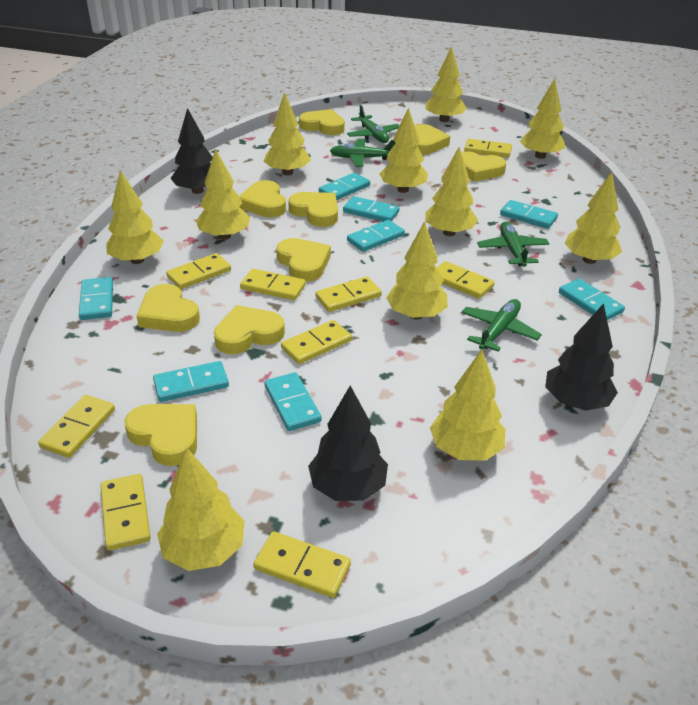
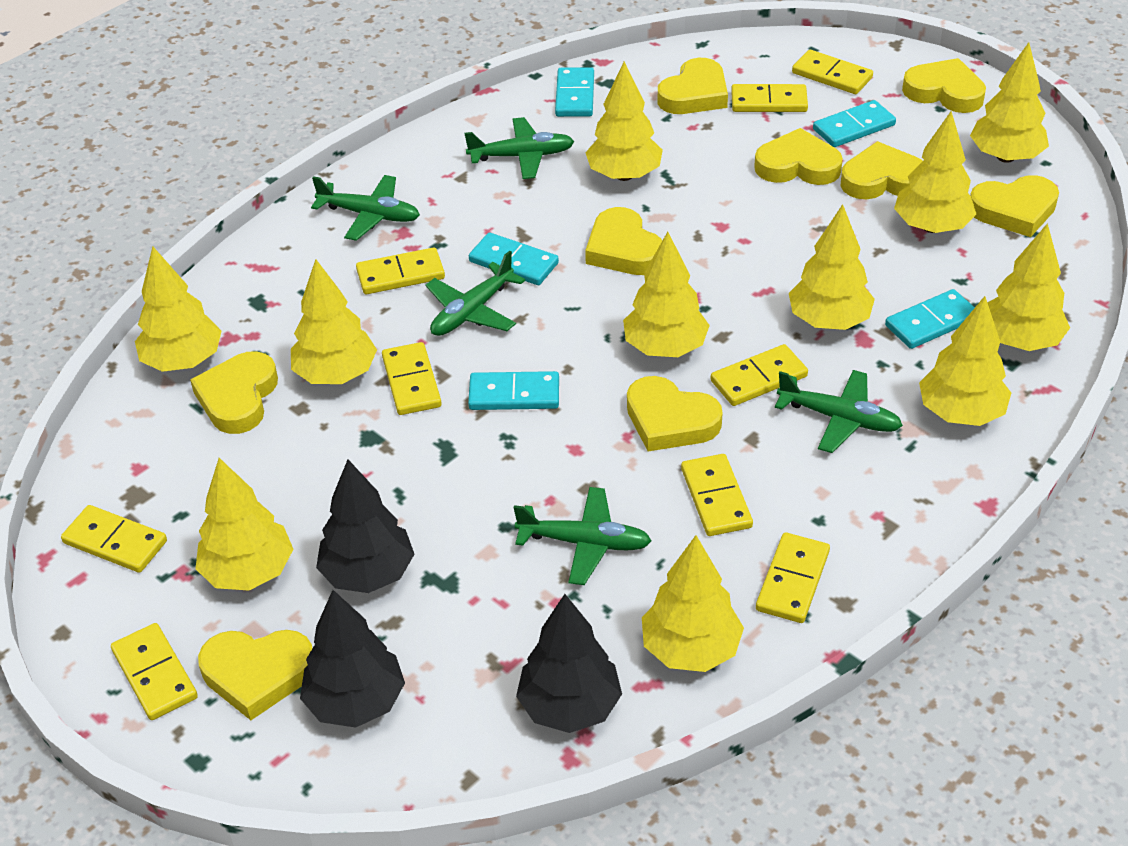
green plane: 4 -> 5
turquoise domino: 8 -> 5

